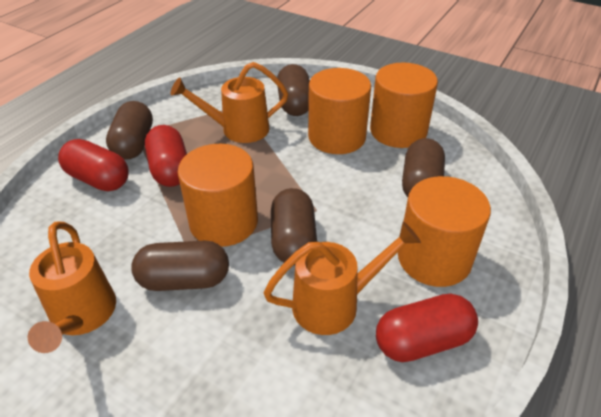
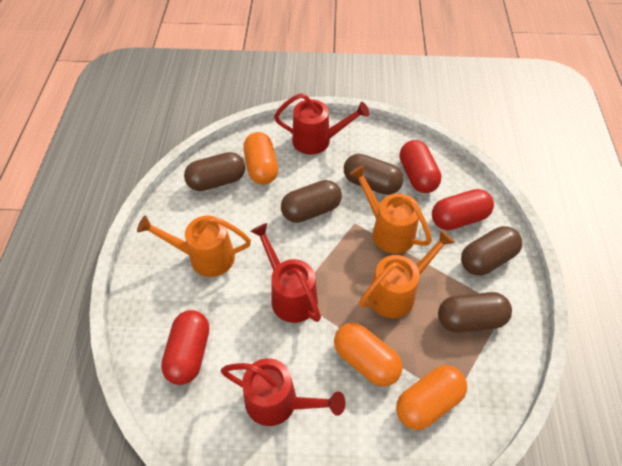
orange capsule: 0 -> 3
orange cylinder: 4 -> 0
red watering can: 0 -> 3

